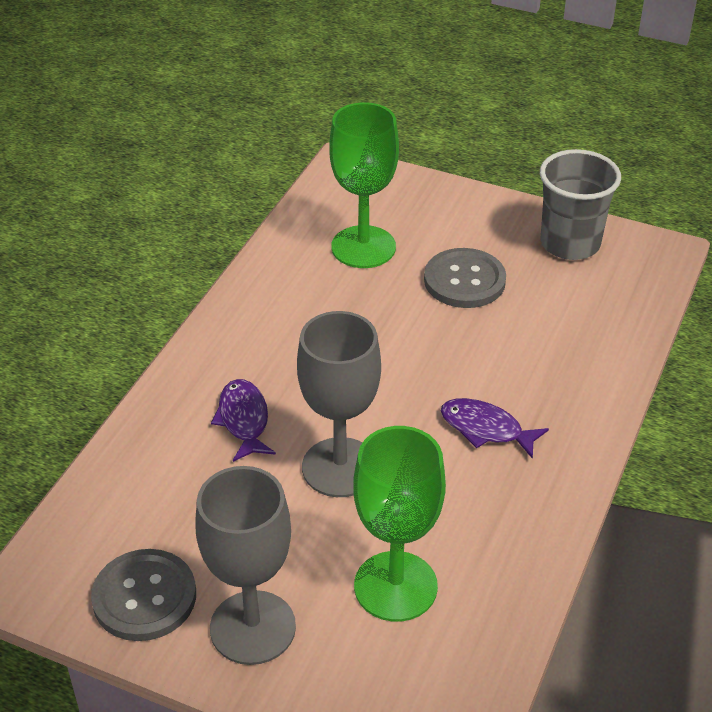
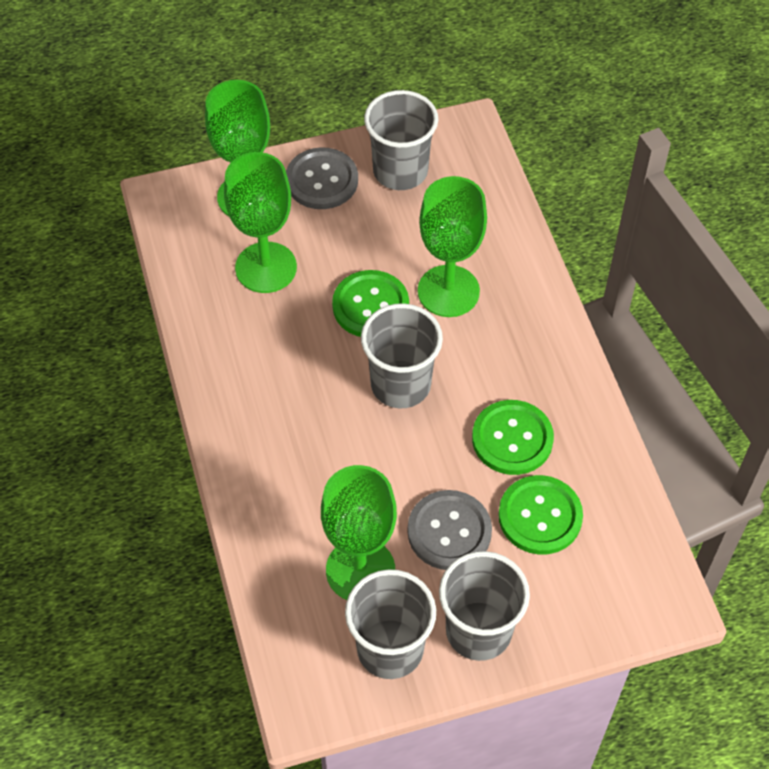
green button: 0 -> 3
green goblet: 2 -> 4
grey cup: 1 -> 4
grey goblet: 2 -> 0
purple fish: 2 -> 0

